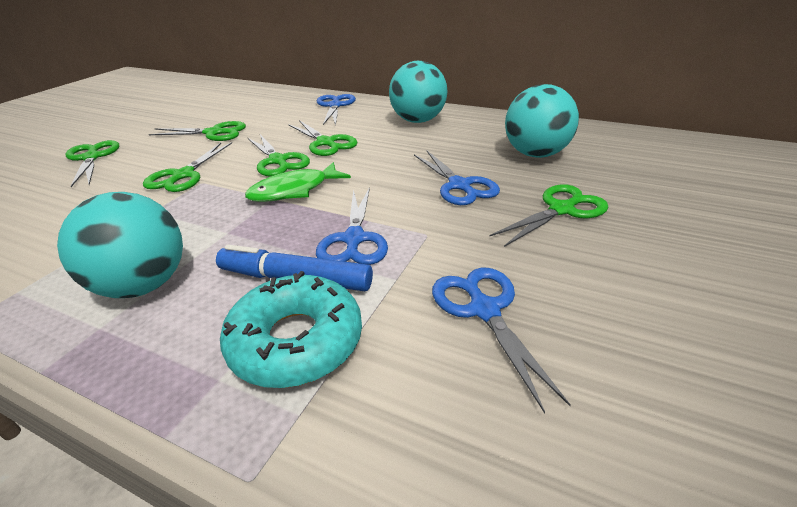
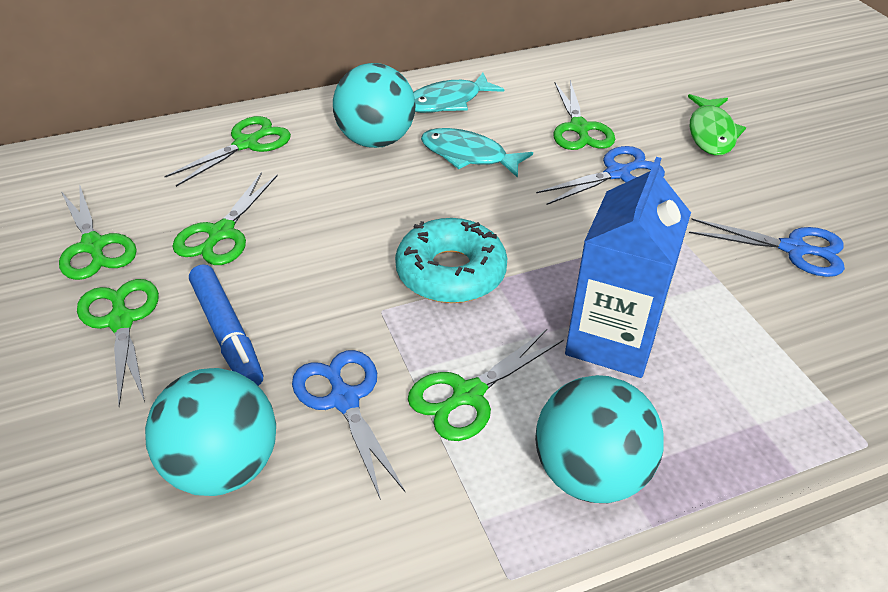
blue carton: 0 -> 1
blue scissors: 4 -> 3
turquoise fish: 0 -> 2

